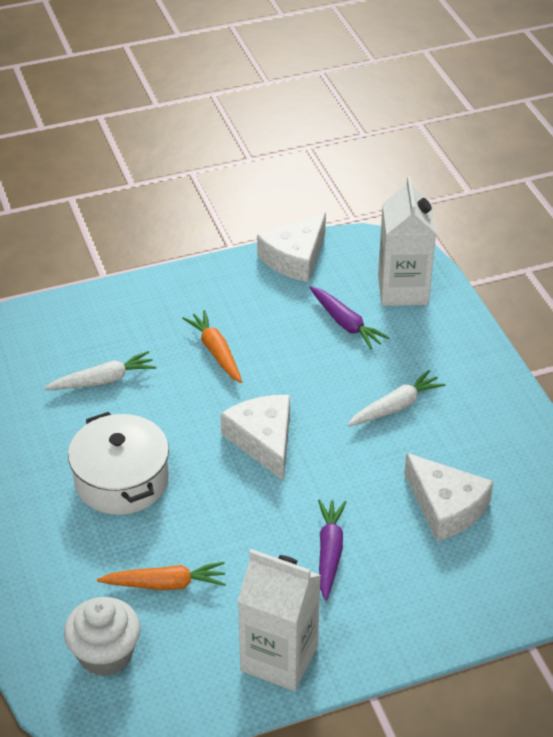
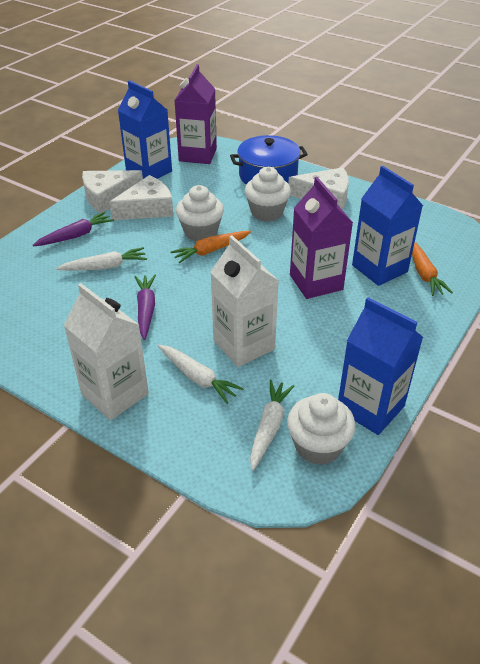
blue carton: 0 -> 3
blue pot: 0 -> 1
purple carton: 0 -> 2
white carrot: 2 -> 3
white cupcake: 1 -> 3
white pot: 1 -> 0

